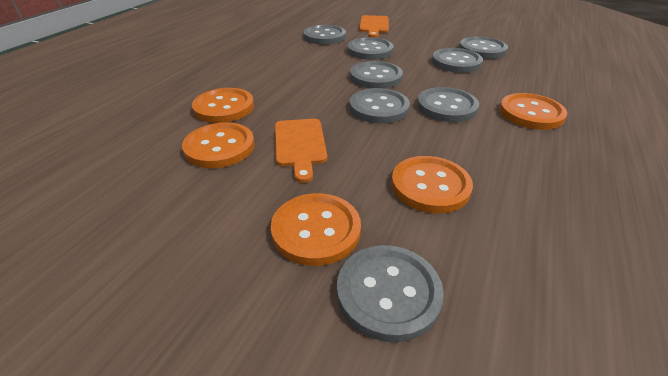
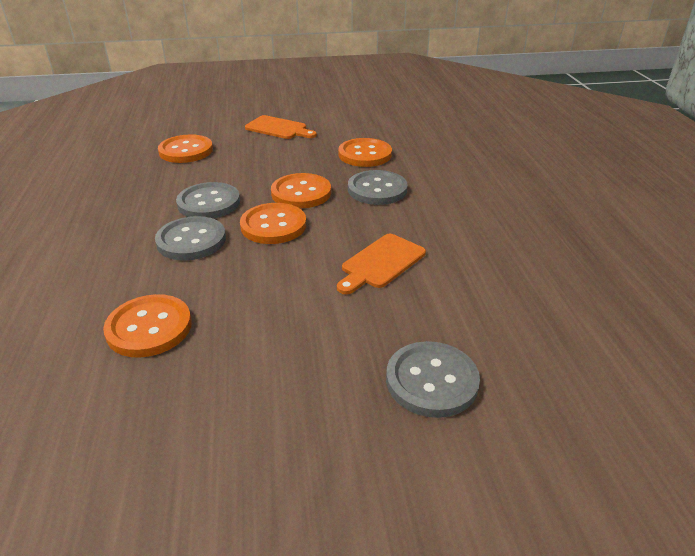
grey button: 8 -> 4

